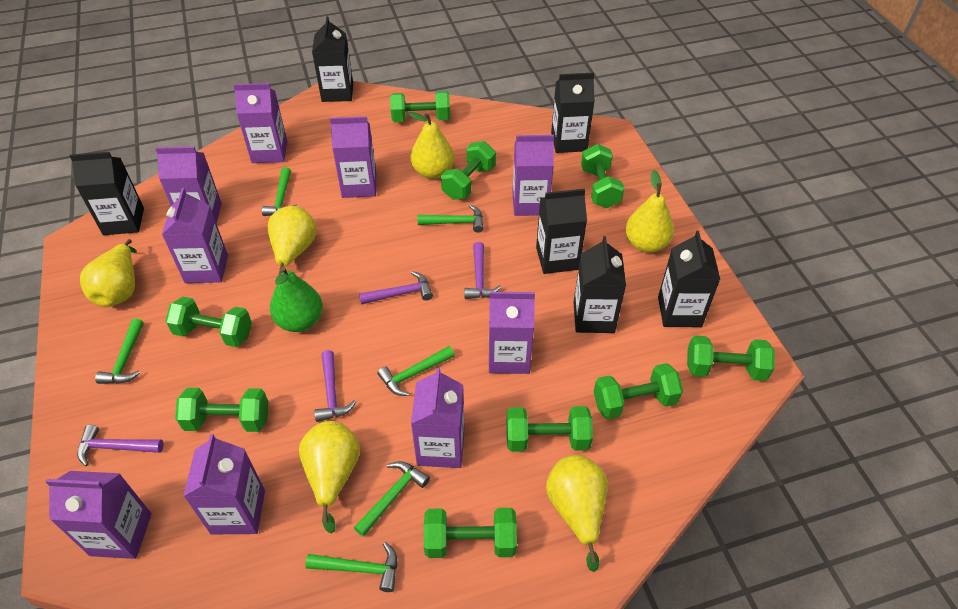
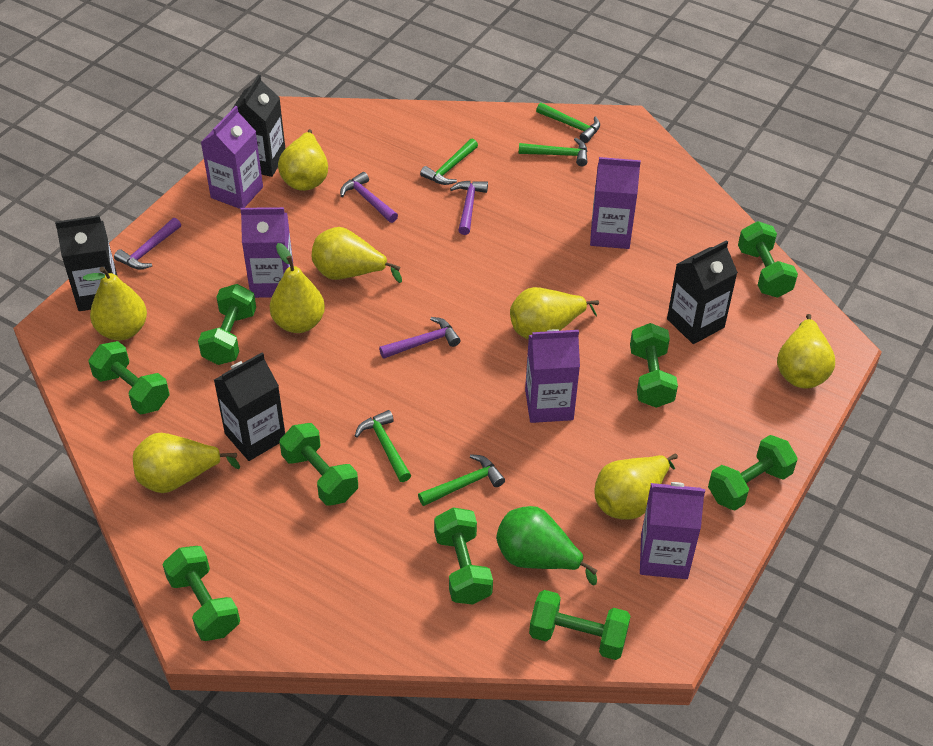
black carton: 6 -> 4
green hammer: 6 -> 5
purple carton: 9 -> 5
yellow pear: 6 -> 8

